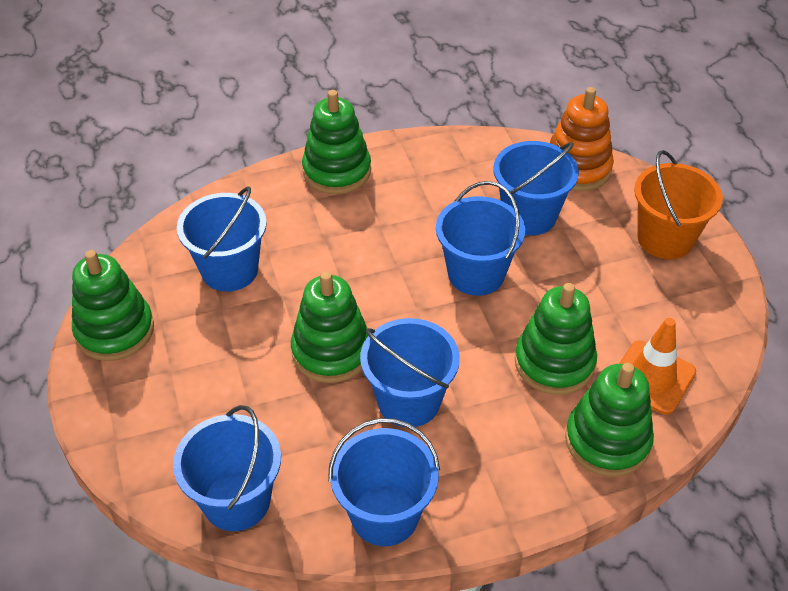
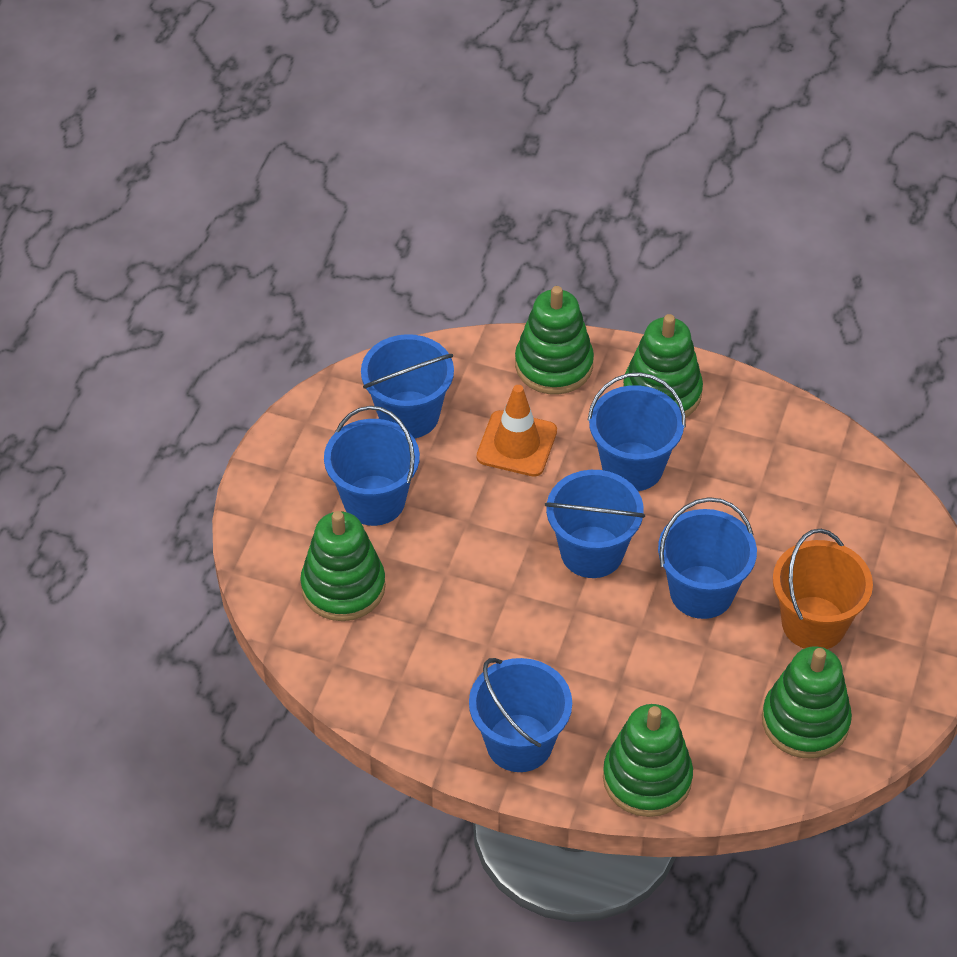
orange stacking toy: 1 -> 0

